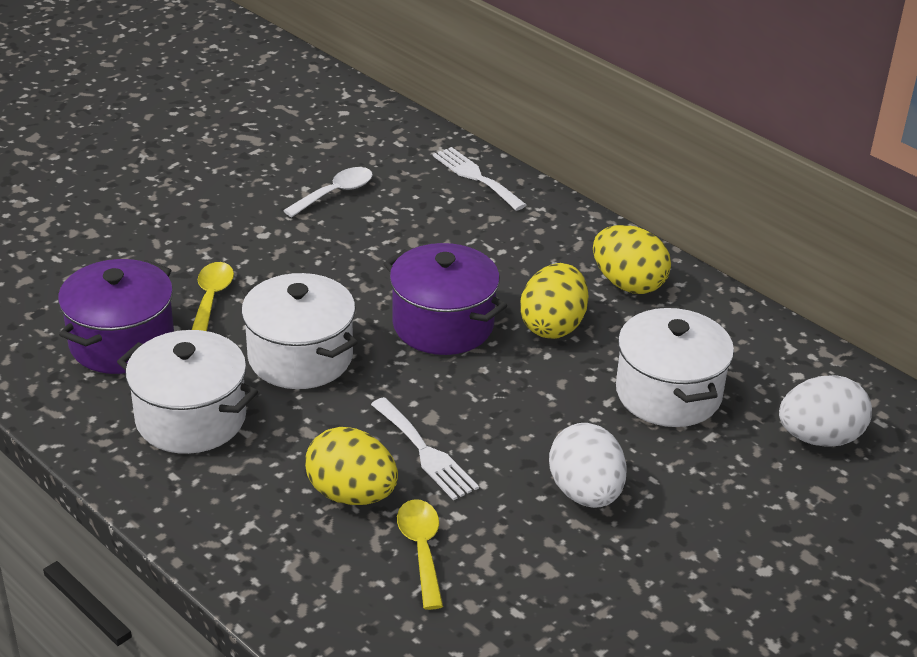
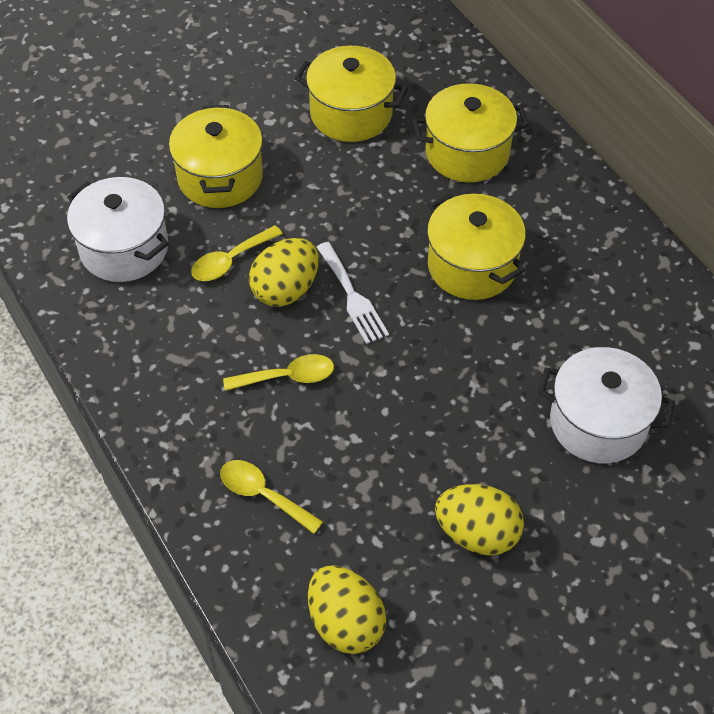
purple pot: 2 -> 0
white egg: 2 -> 0
white fork: 2 -> 1
white pot: 3 -> 2
white spoon: 1 -> 0
yellow pot: 0 -> 4
yellow spoon: 2 -> 3

